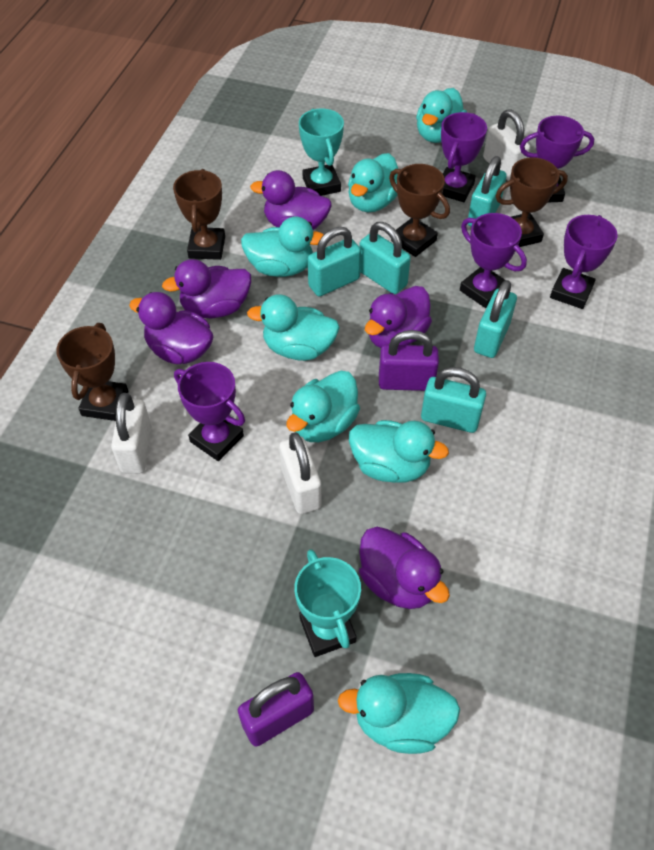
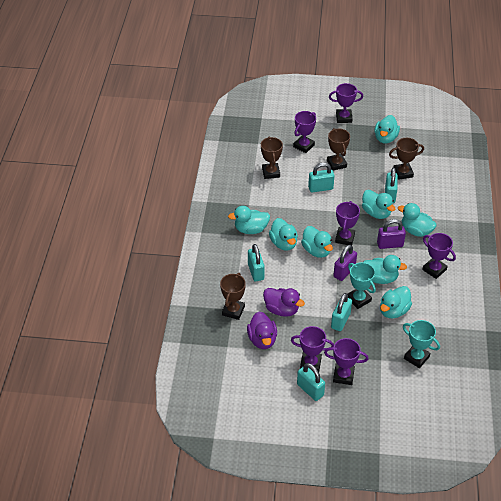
purple duck: 5 -> 2
purple trophy: 5 -> 6
turquoise duck: 7 -> 8
white padlock: 3 -> 0

